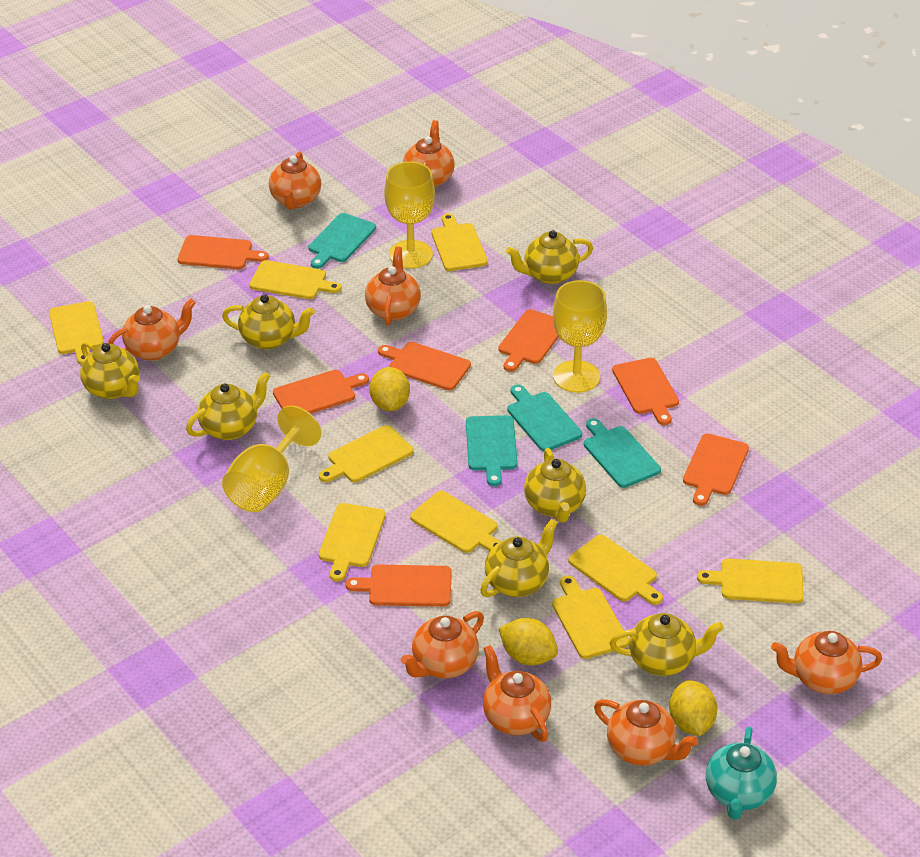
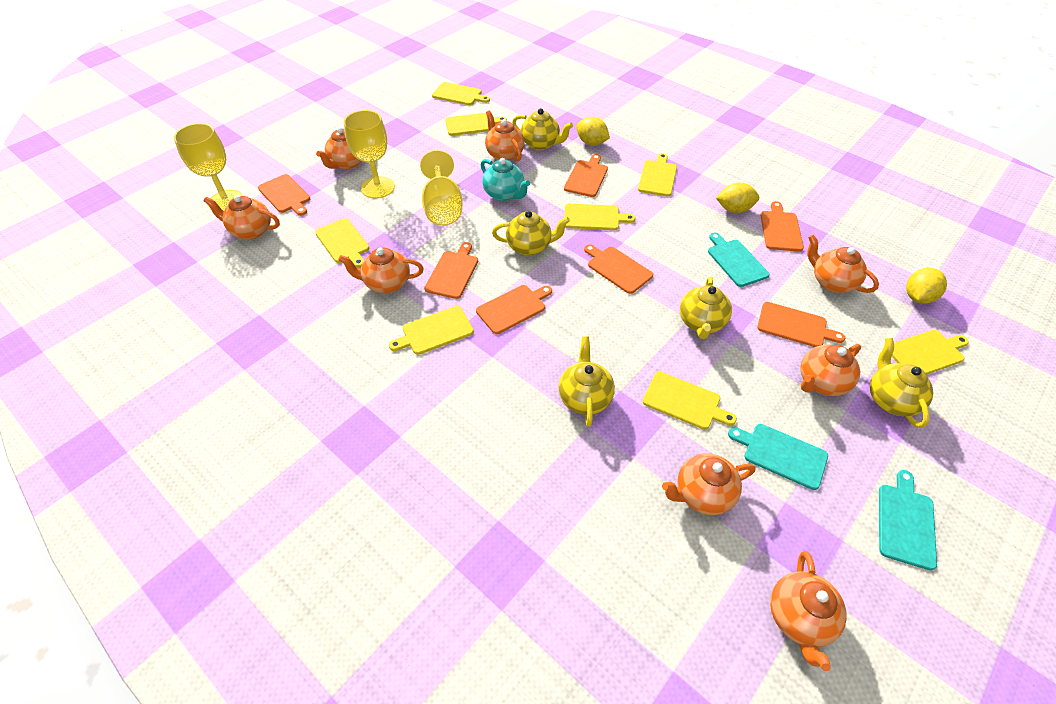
turquoise cutting board: 4 -> 3
yellow cutting board: 9 -> 8
yellow teapot: 7 -> 5

